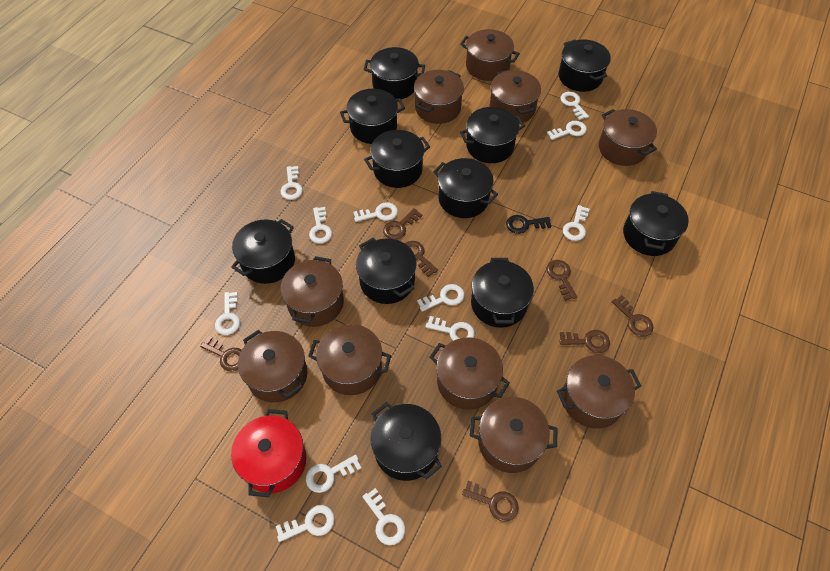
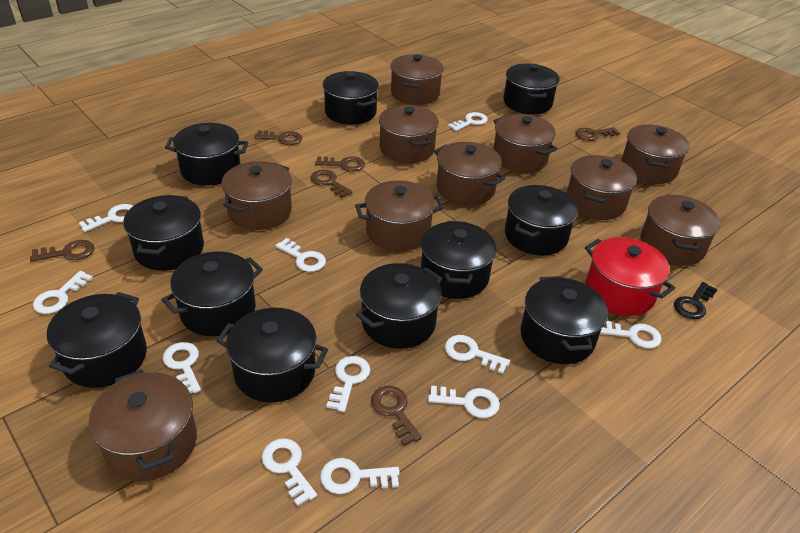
brown key: 7 -> 6
white key: 12 -> 11

